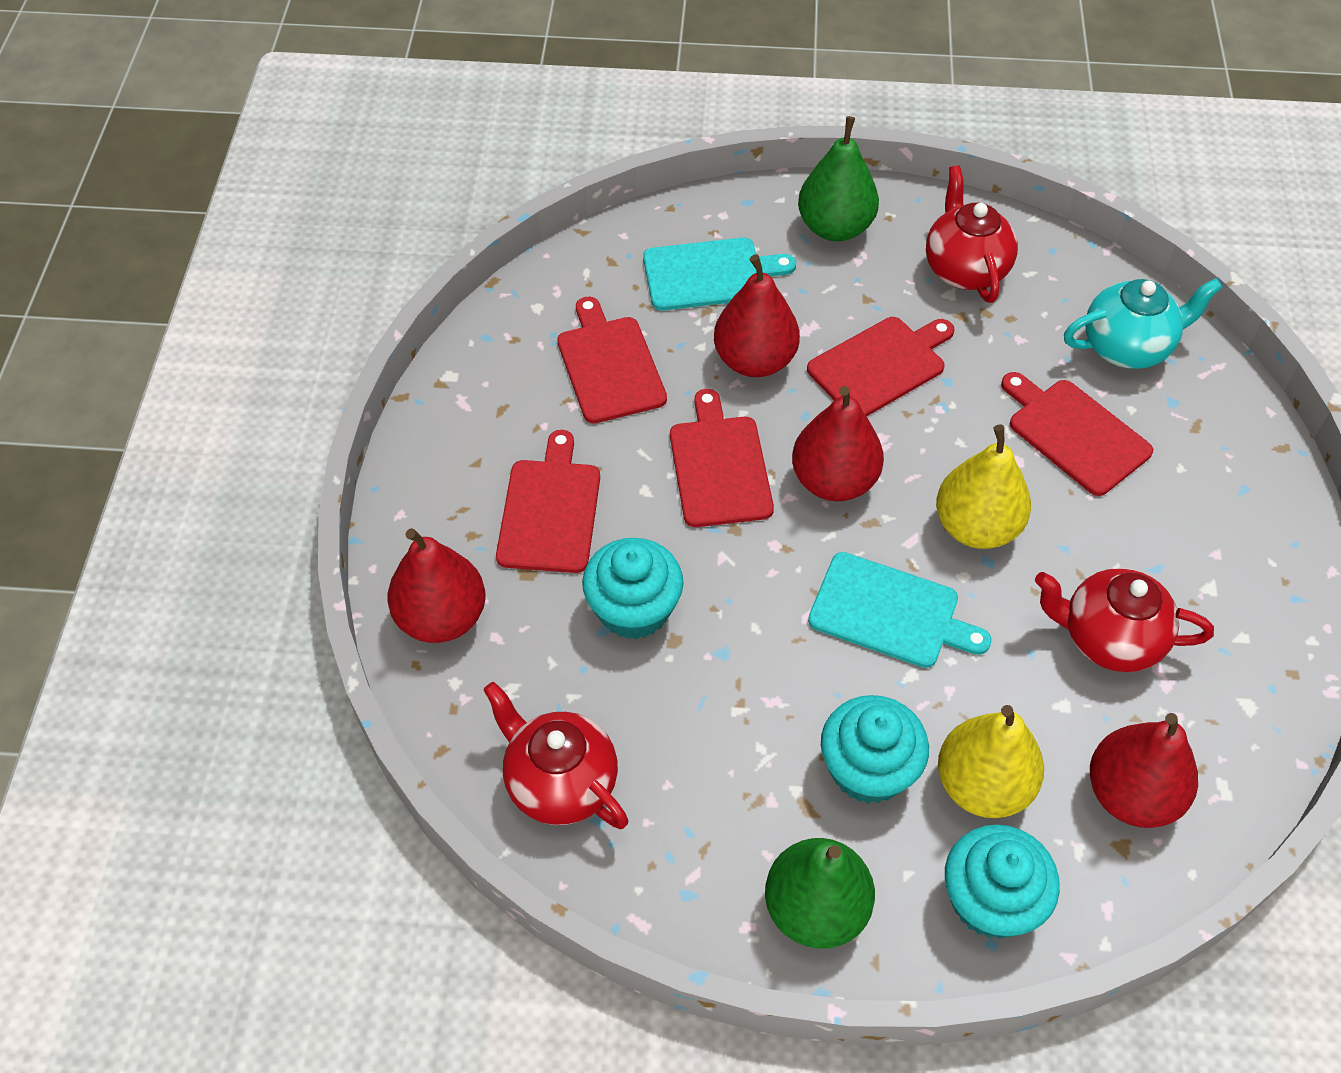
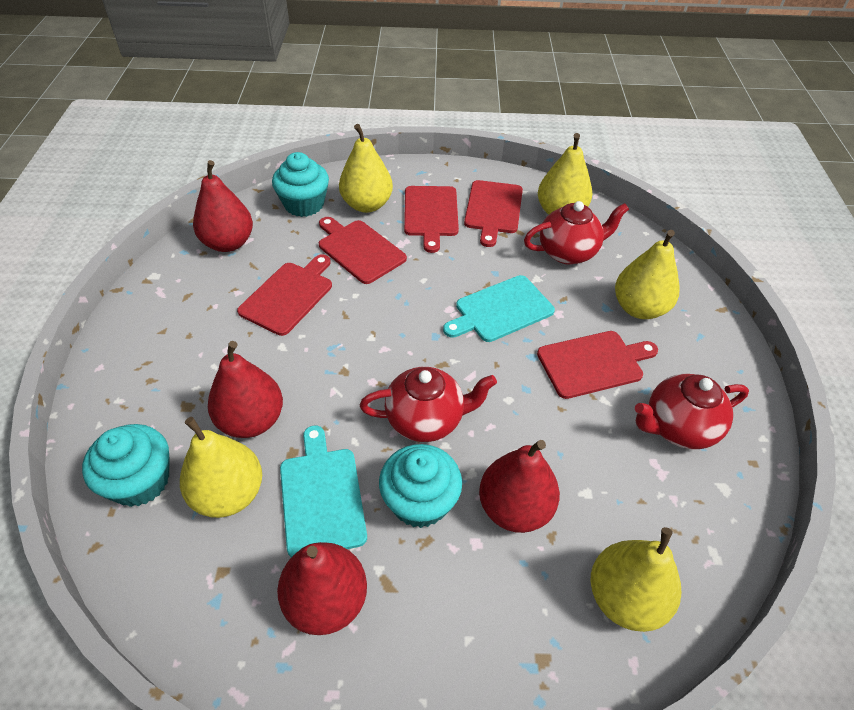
green pear: 2 -> 0
turquoise teapot: 1 -> 0
yellow pear: 2 -> 5

